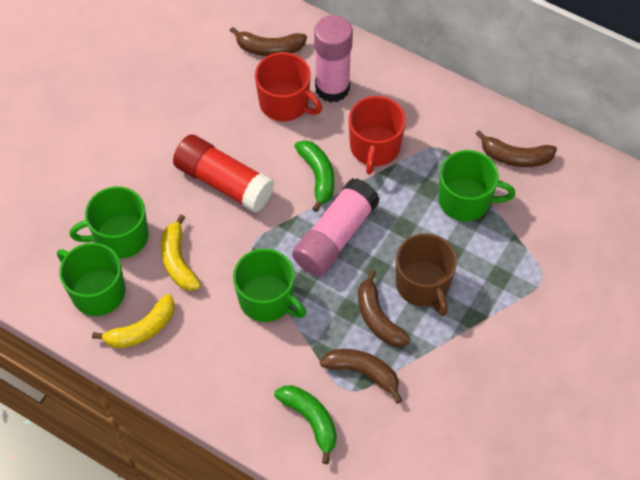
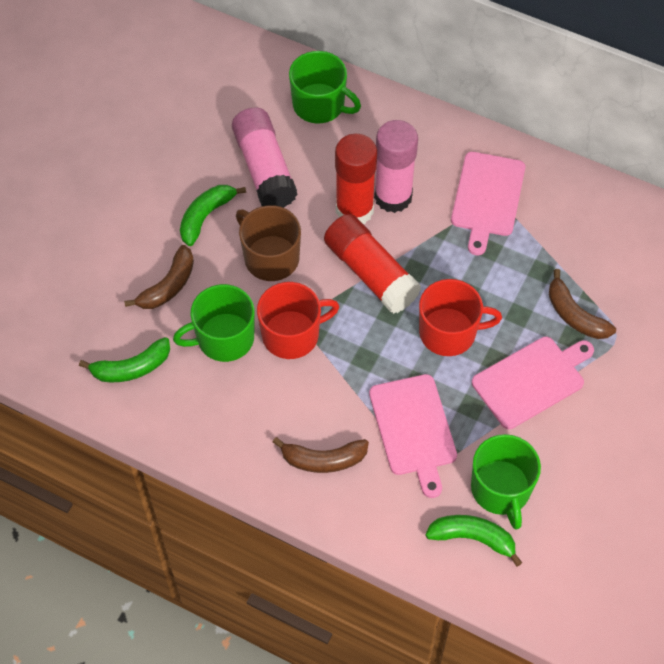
brown banana: 4 -> 3
green banana: 2 -> 3
green mug: 4 -> 3
pink cutting board: 0 -> 3
red glue stick: 1 -> 2
yellow banana: 2 -> 0

